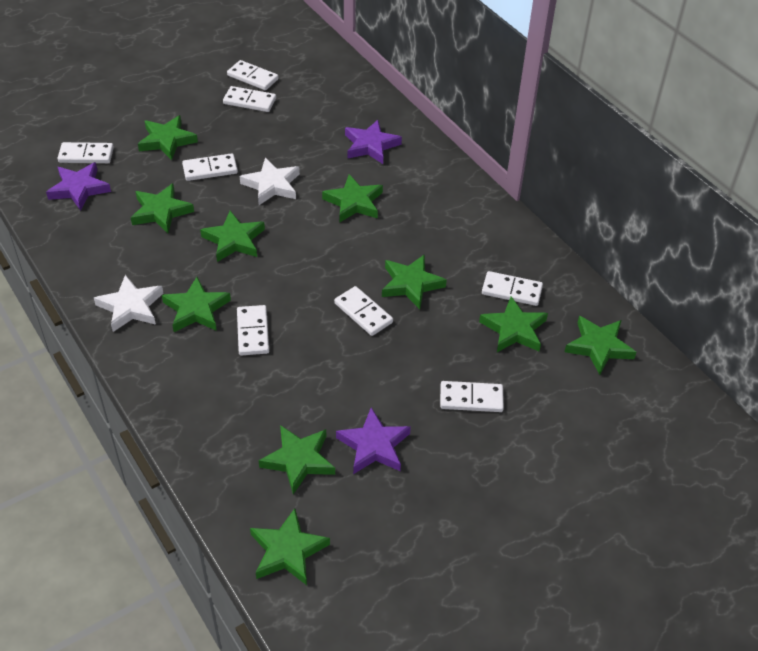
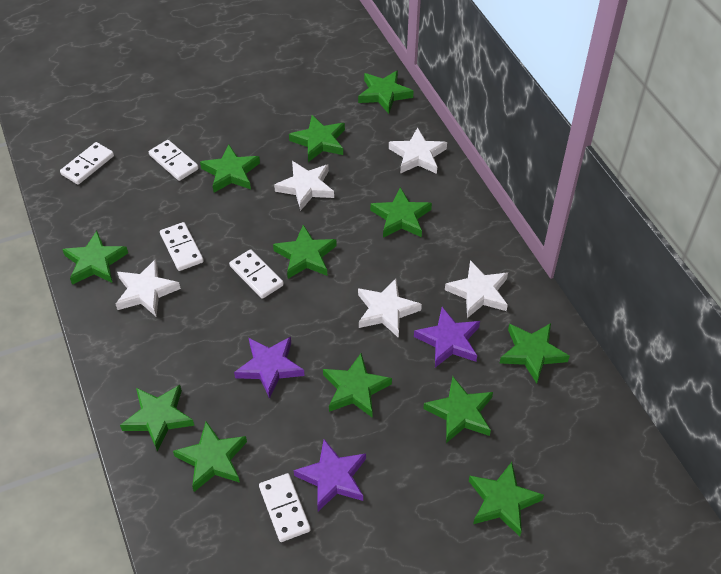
green star: 10 -> 12
white domino: 8 -> 5
white star: 2 -> 5

